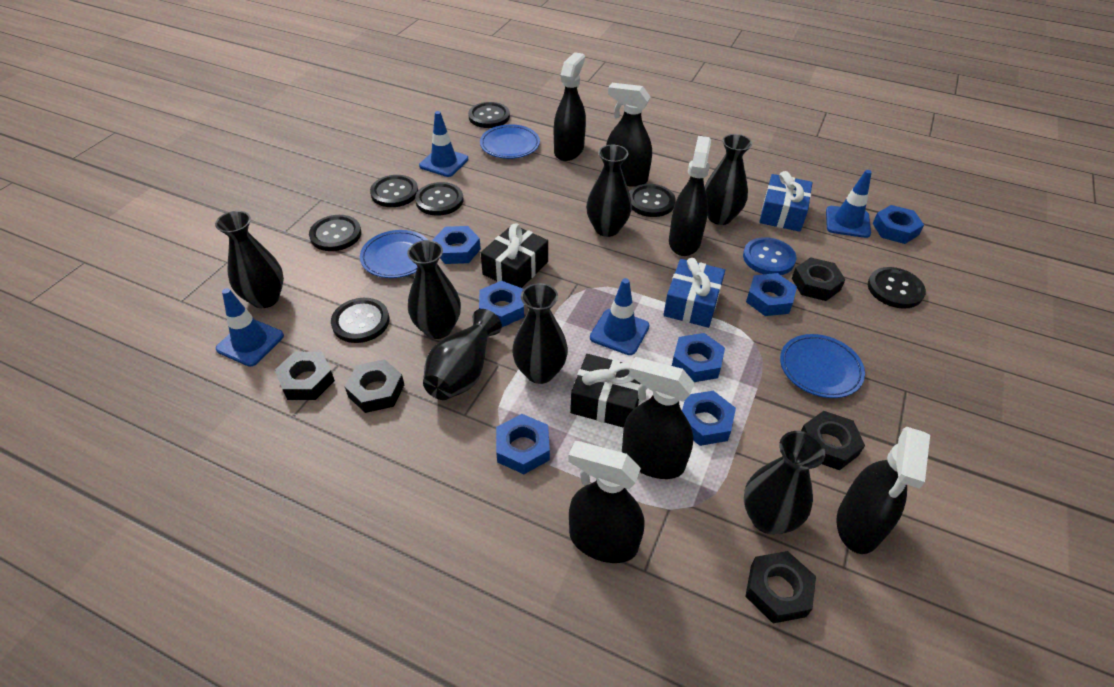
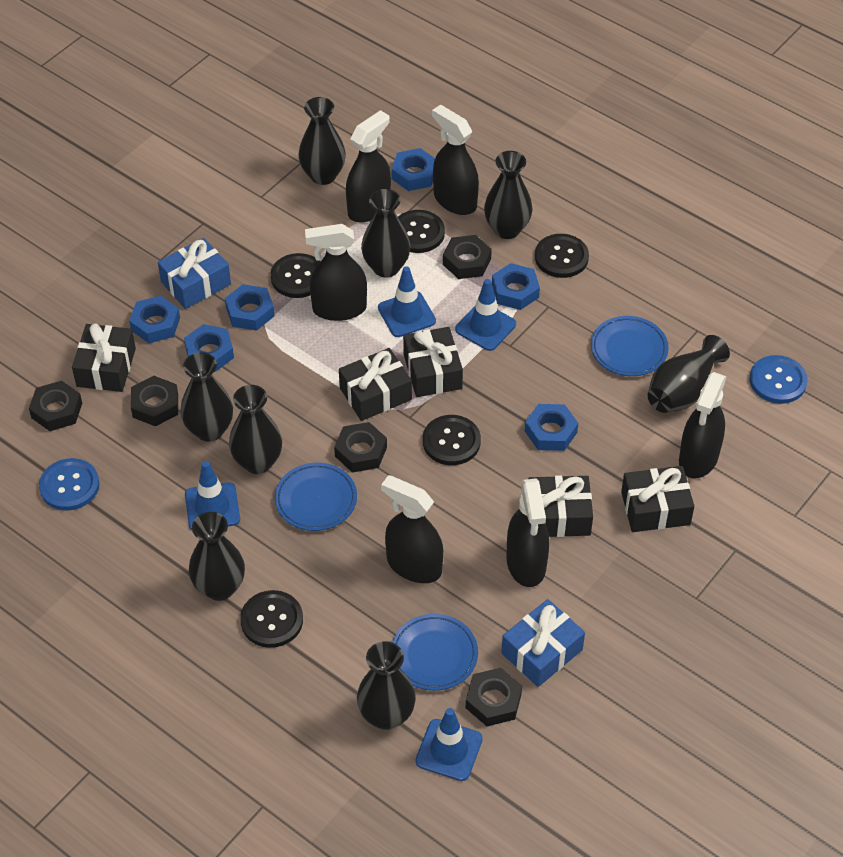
black button: 7 -> 5
black gift: 2 -> 5
black vase: 7 -> 8
blue button: 1 -> 2
blue nut: 7 -> 6

